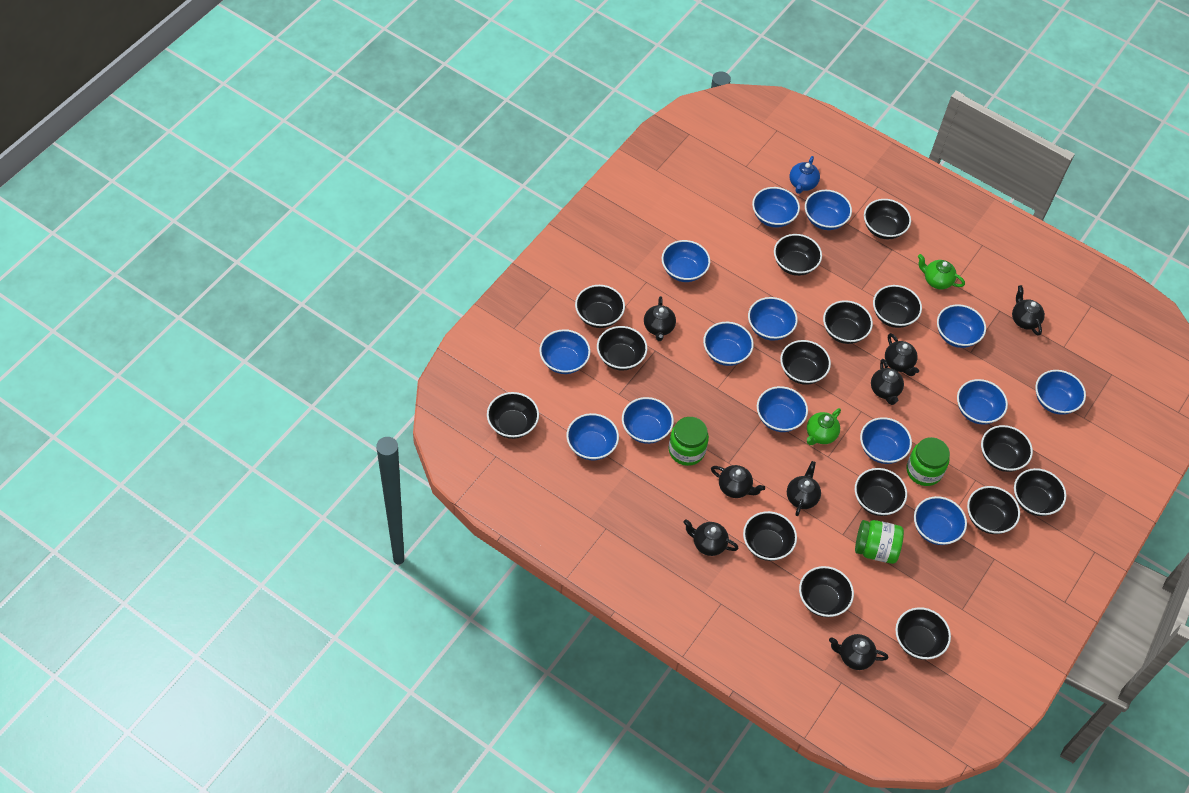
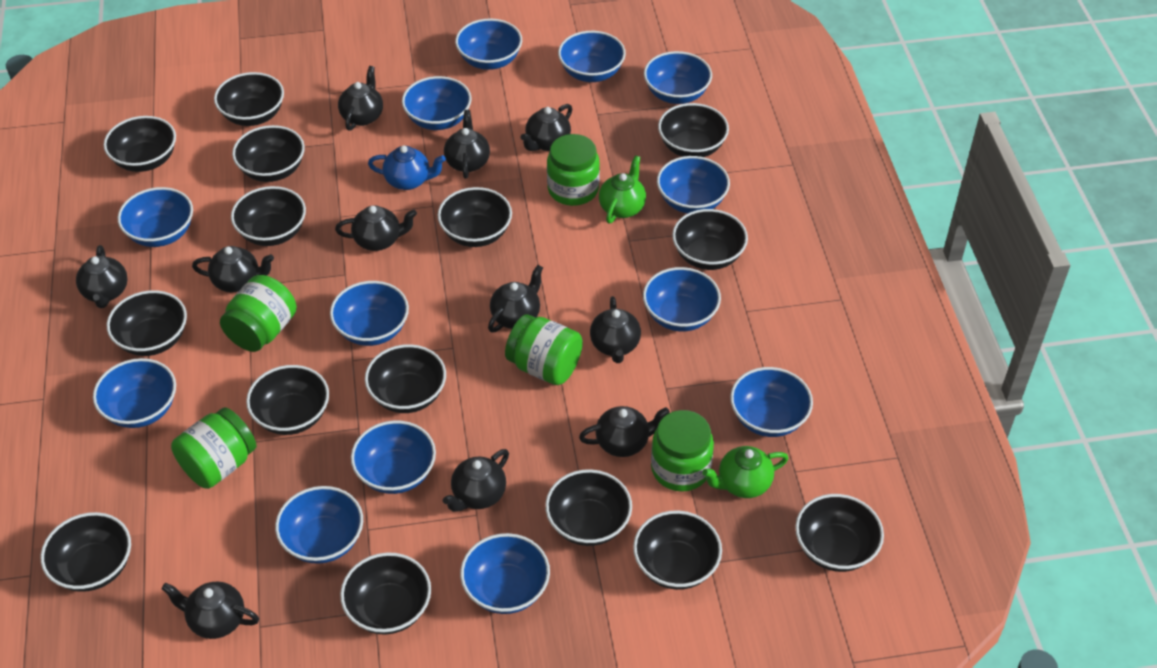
black teapot: 8 -> 11
blue bowl: 14 -> 13
green jar: 3 -> 5

